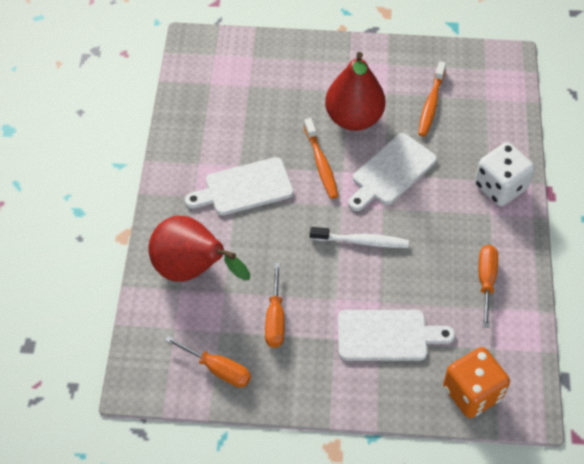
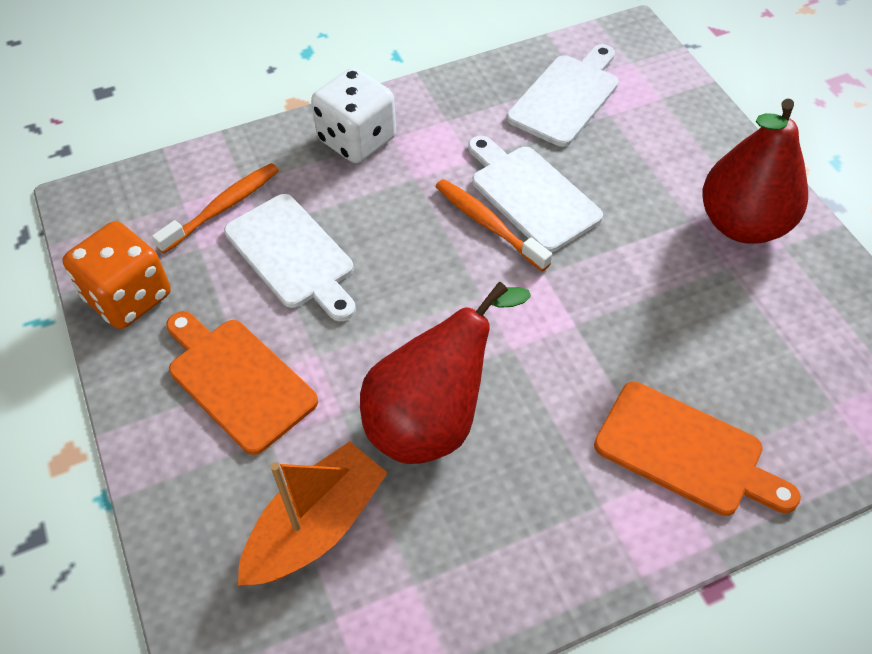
orange boat: 0 -> 1
orange cutting board: 0 -> 2
orange screwdriver: 3 -> 0
white toothbrush: 1 -> 0

